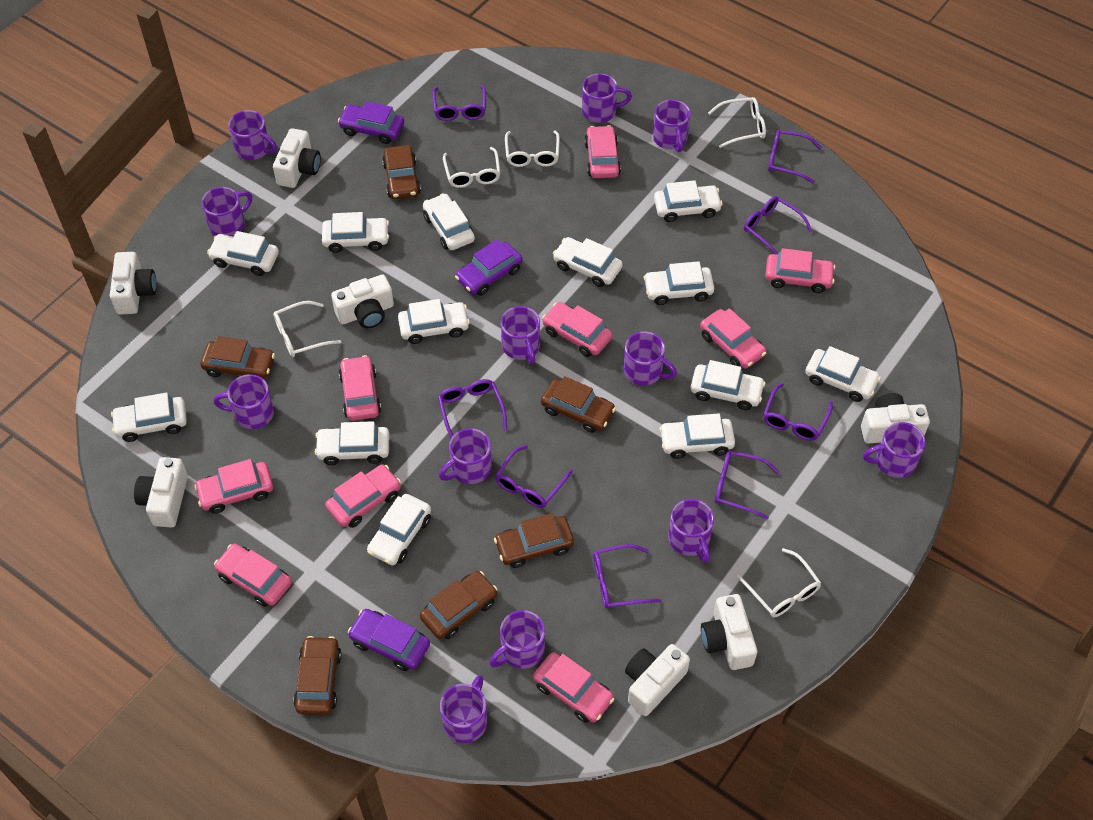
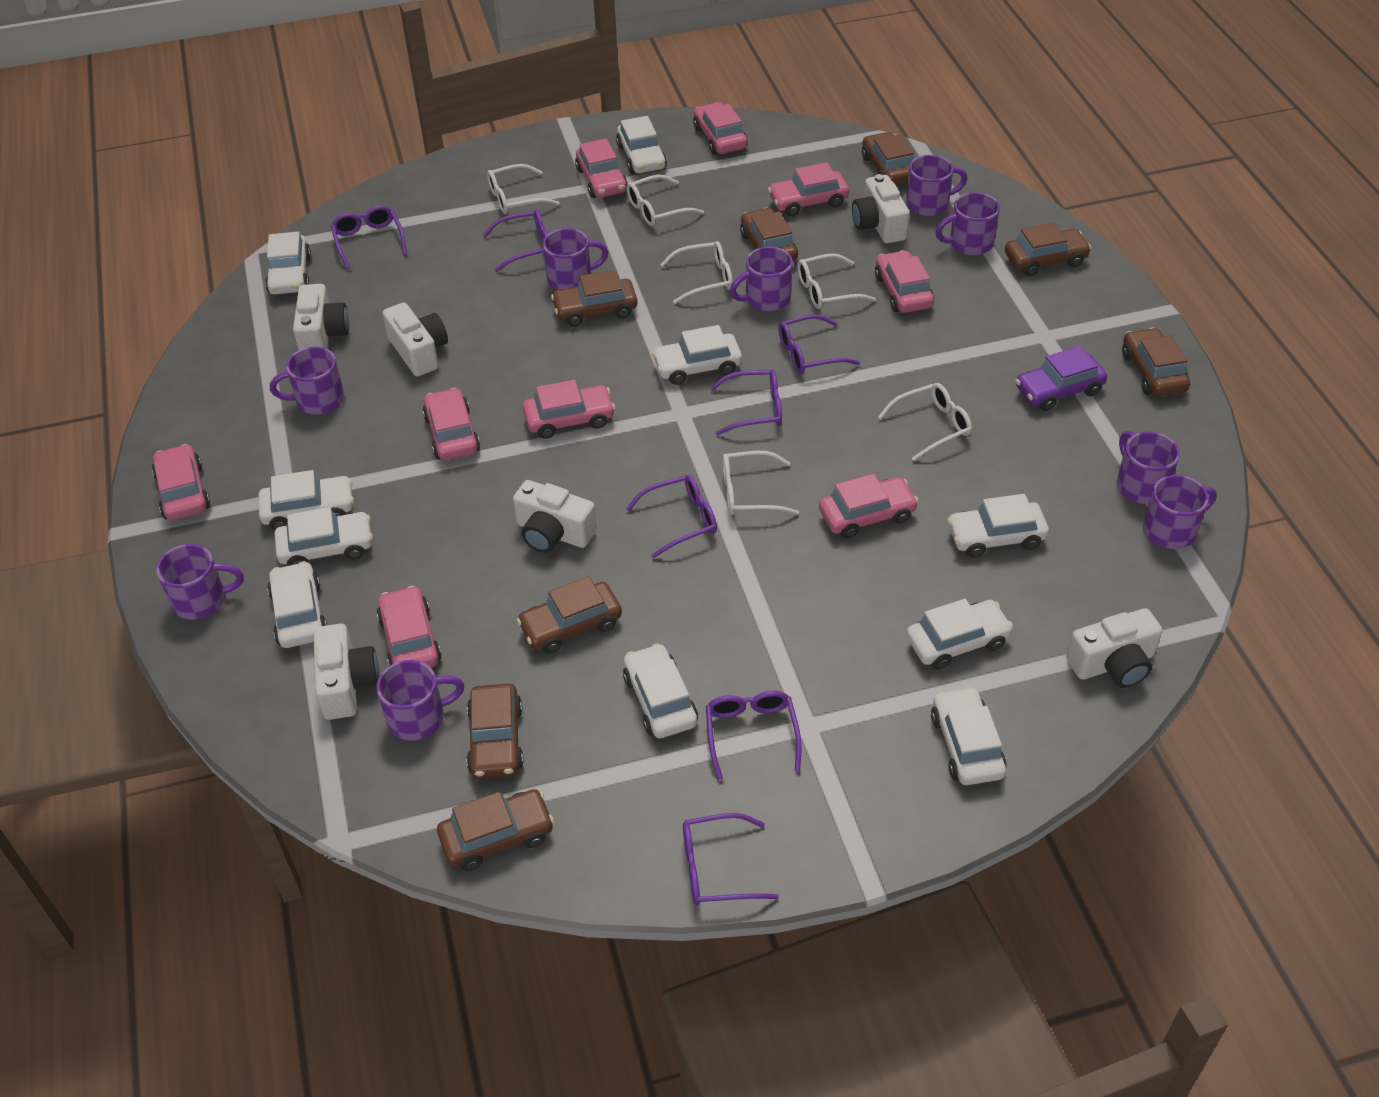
brown car: 6 -> 8
purple car: 3 -> 1
purple glasses: 8 -> 7
purple mug: 12 -> 9
white camera: 7 -> 6
white car: 13 -> 10
white glasses: 5 -> 6

